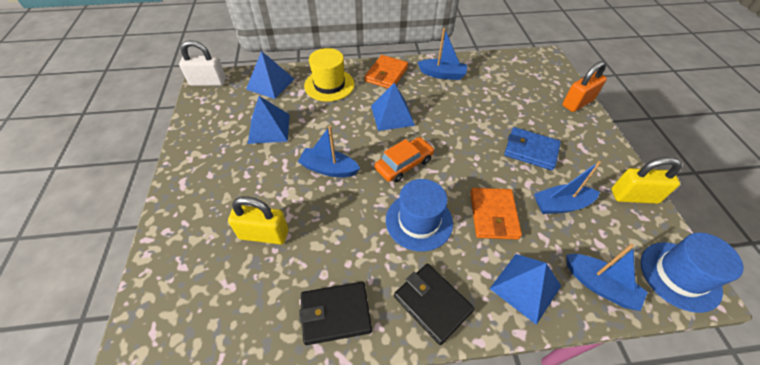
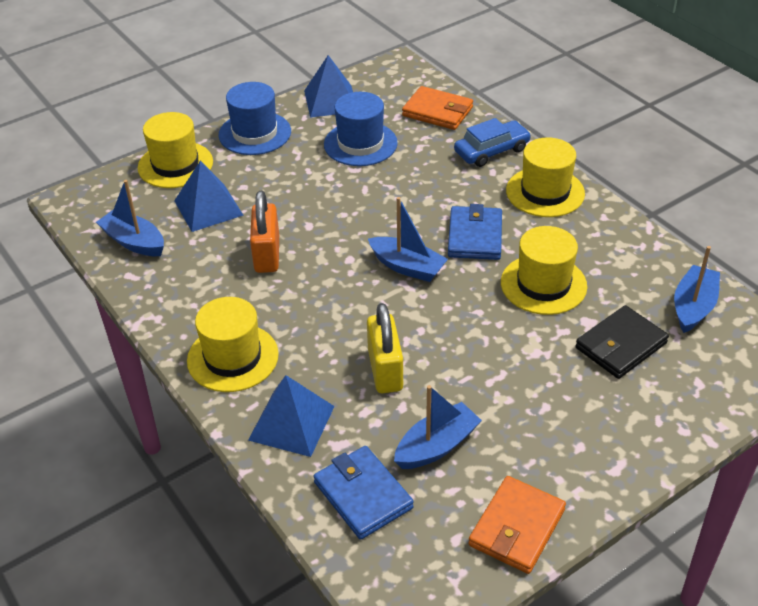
black wallet: 2 -> 1
blue car: 0 -> 1
blue pyramid: 4 -> 3
blue wallet: 1 -> 2
orange car: 1 -> 0
white padlock: 1 -> 0
yellow hat: 1 -> 4
yellow padlock: 2 -> 1

